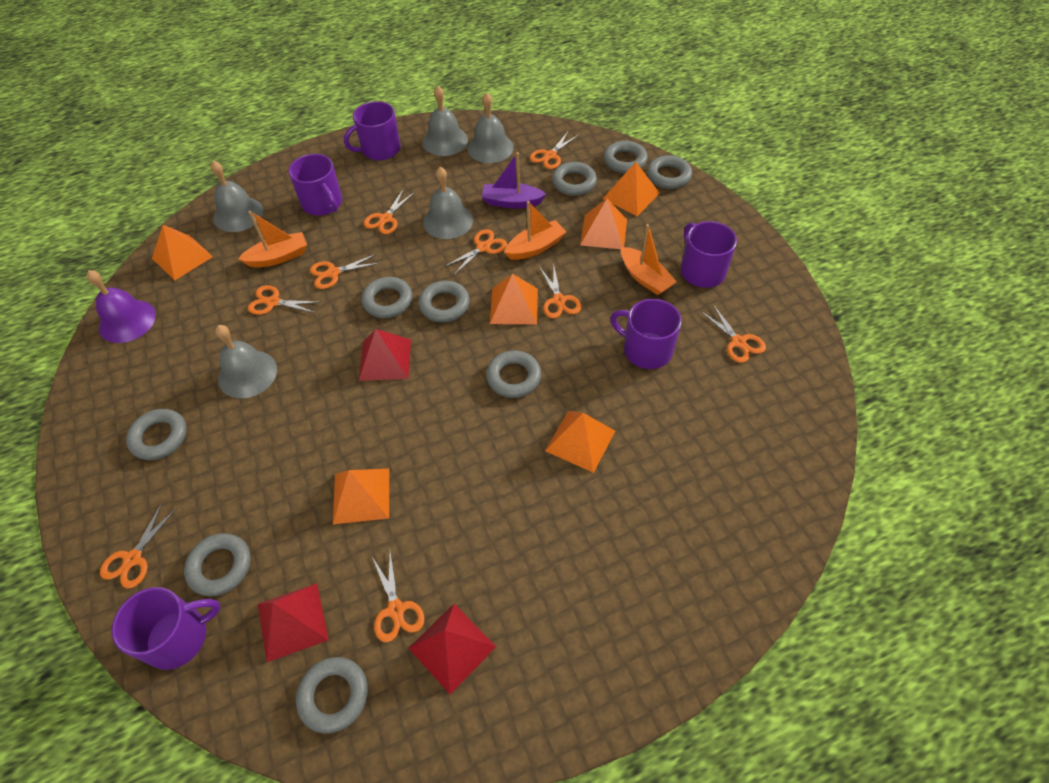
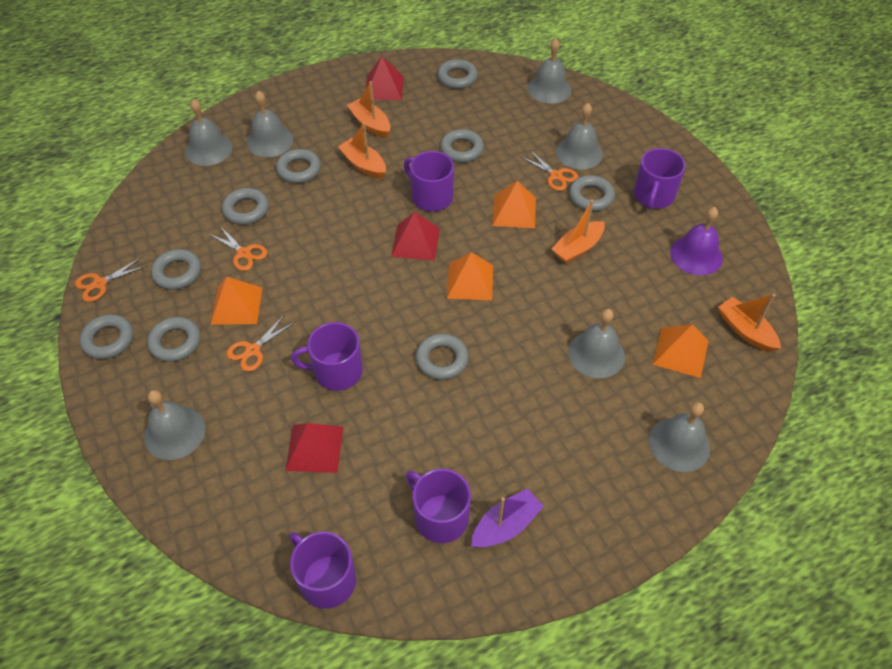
grey bell: 5 -> 7
orange boat: 3 -> 4
orange pyramid: 6 -> 4
orange scissors: 9 -> 4

